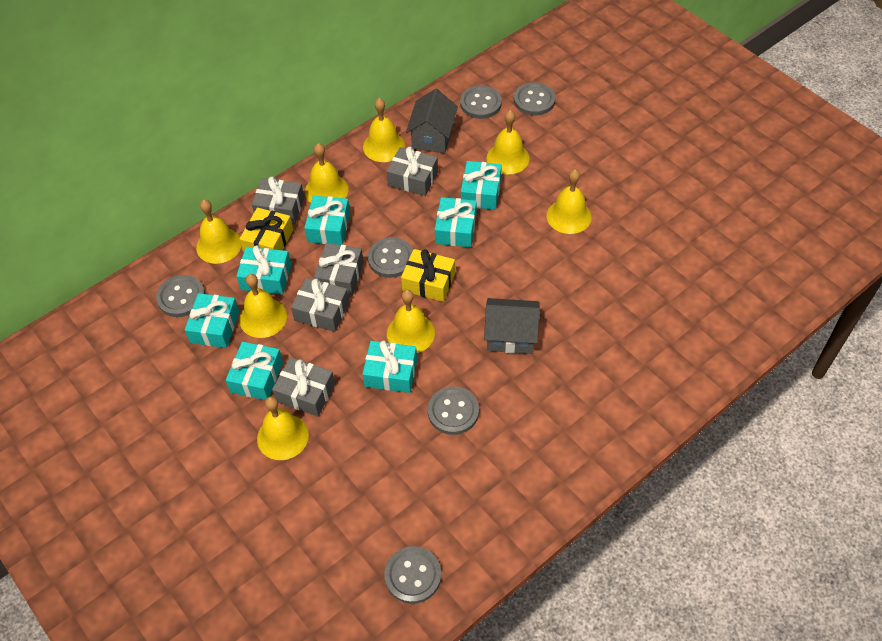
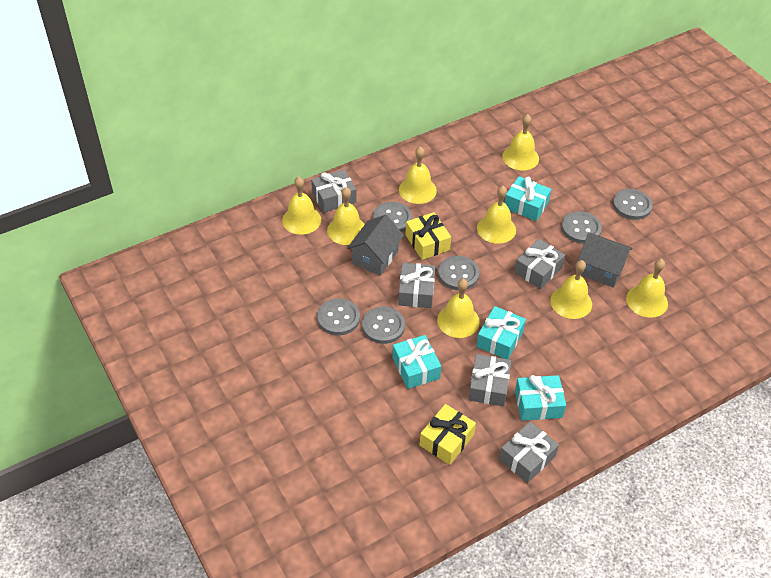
turquoise gift: 7 -> 4

